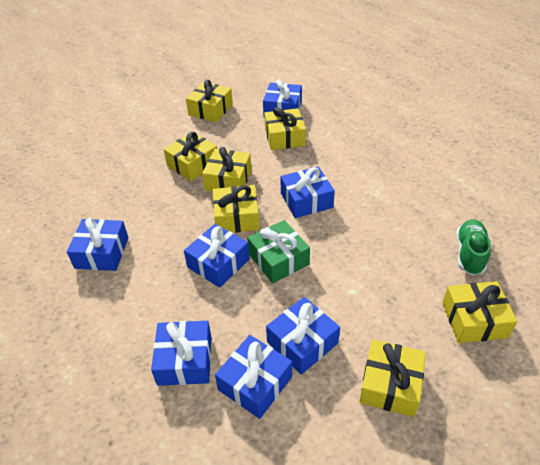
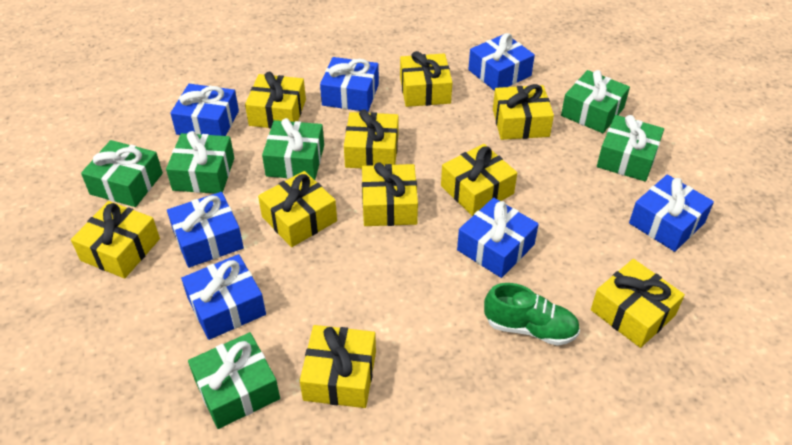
green gift: 1 -> 6
yellow gift: 7 -> 10

